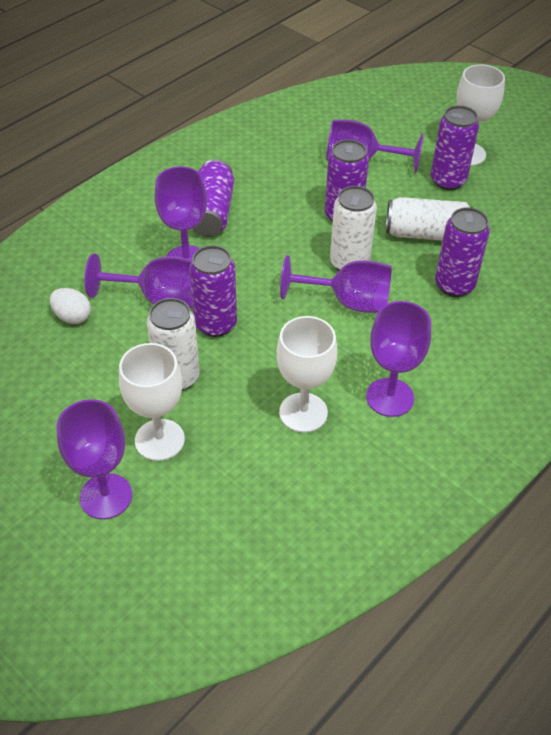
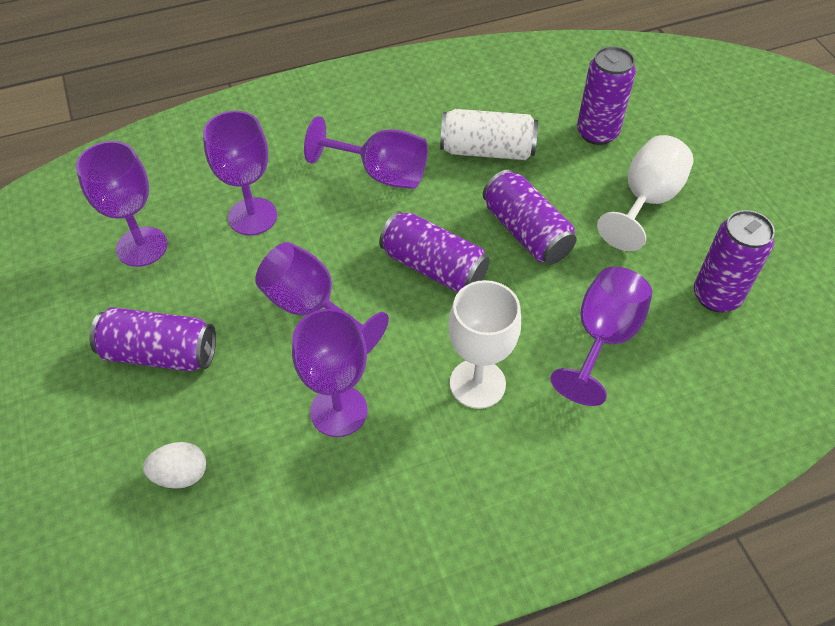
white can: 3 -> 1
white goblet: 3 -> 2

